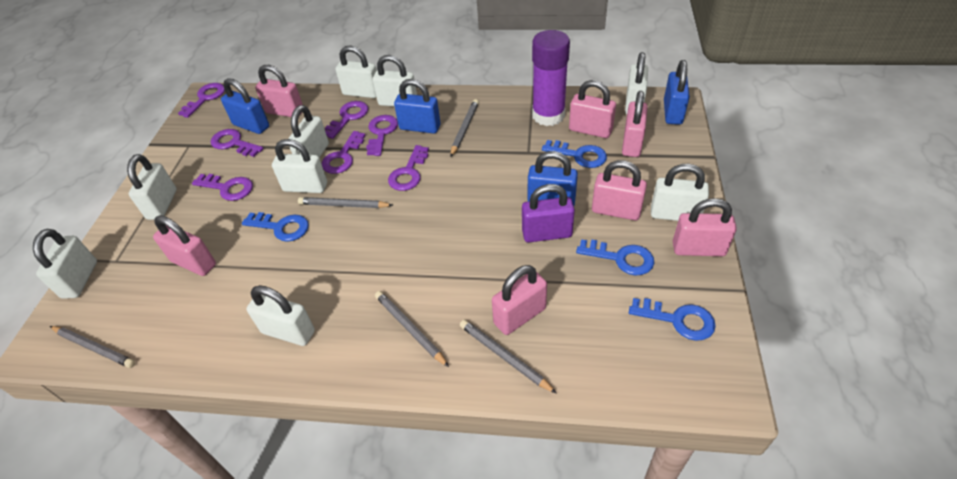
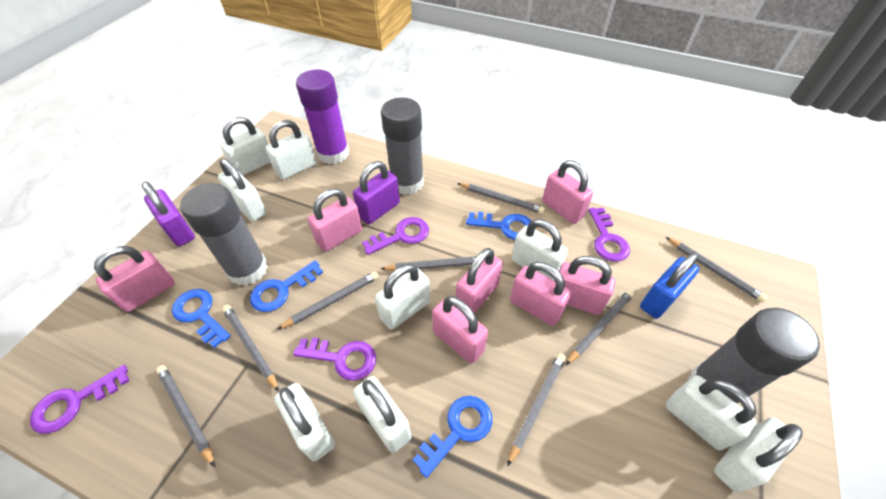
blue padlock: 4 -> 1
grey glue stick: 0 -> 3
grey pencil: 5 -> 8
purple key: 7 -> 4
purple padlock: 1 -> 2

